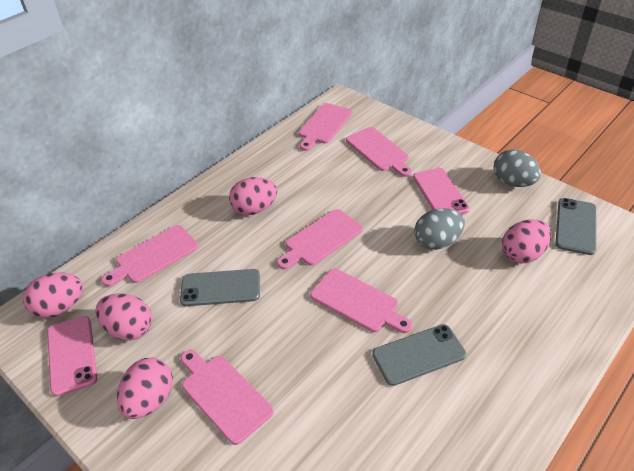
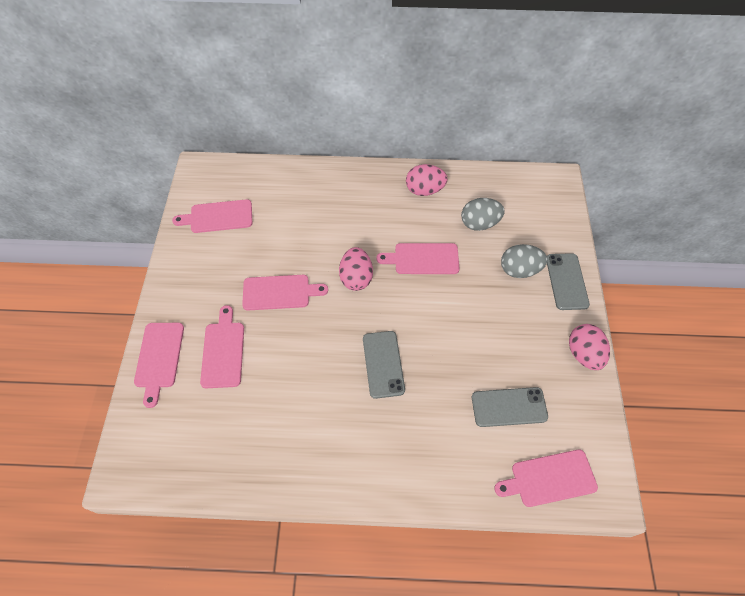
pink egg: 5 -> 3
pink phone: 2 -> 0

